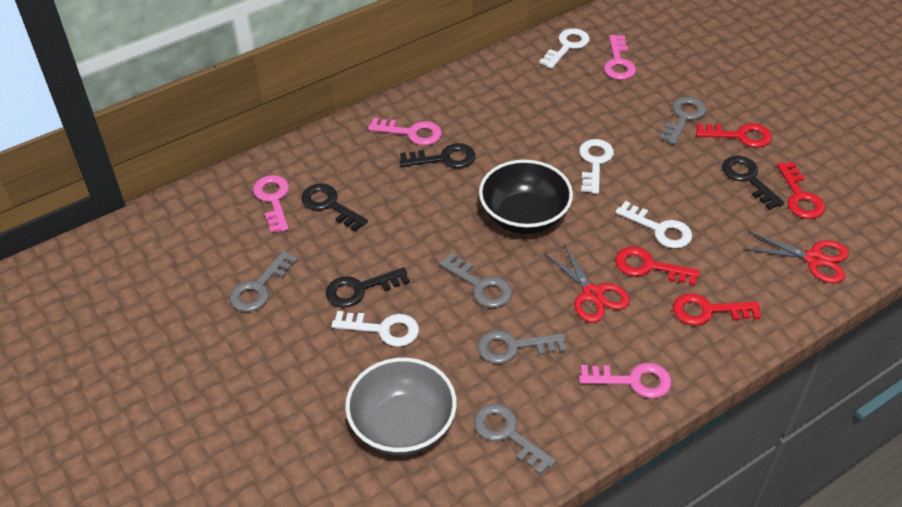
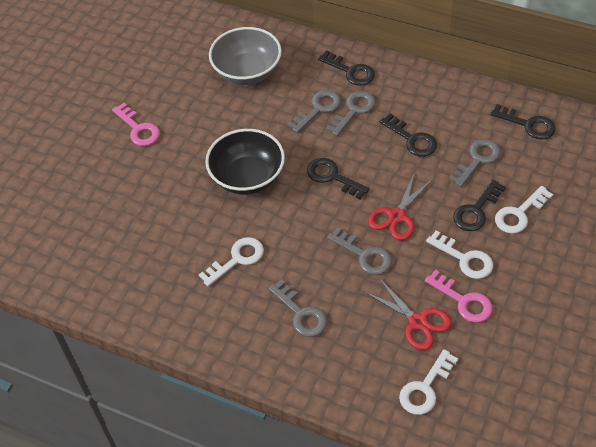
black key: 4 -> 5
pink key: 4 -> 2
red key: 4 -> 0

